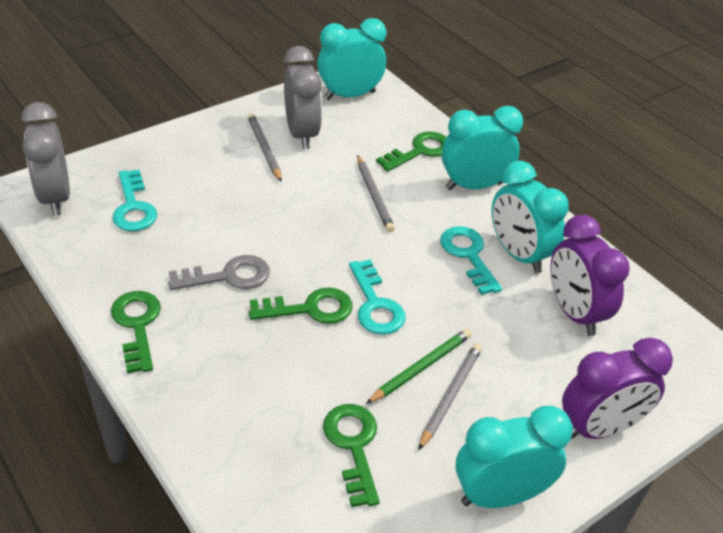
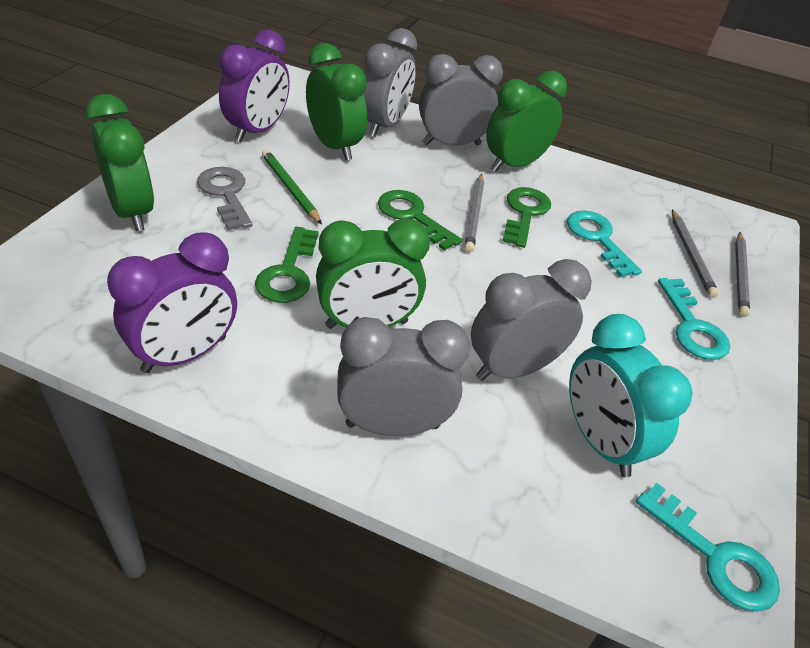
green clock: 0 -> 4
green key: 4 -> 3
grey clock: 2 -> 4
turquoise clock: 4 -> 1

